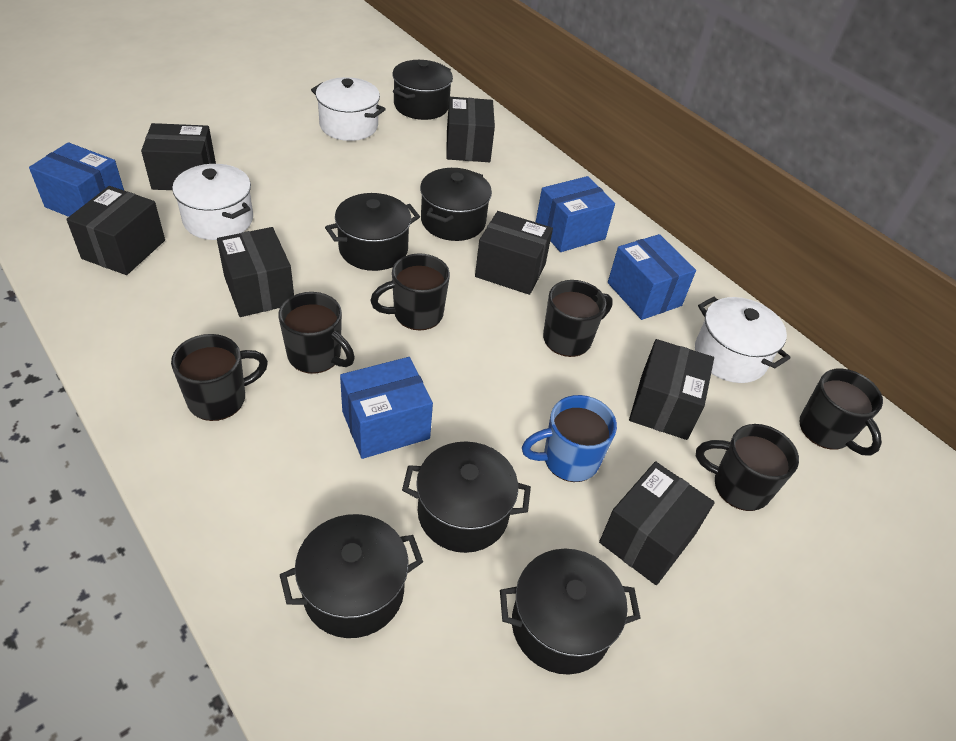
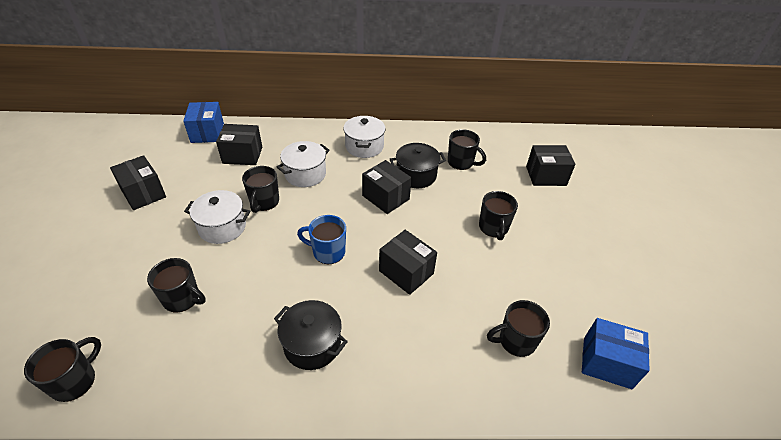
black box: 7 -> 5
black pot: 6 -> 2
blue box: 4 -> 2

